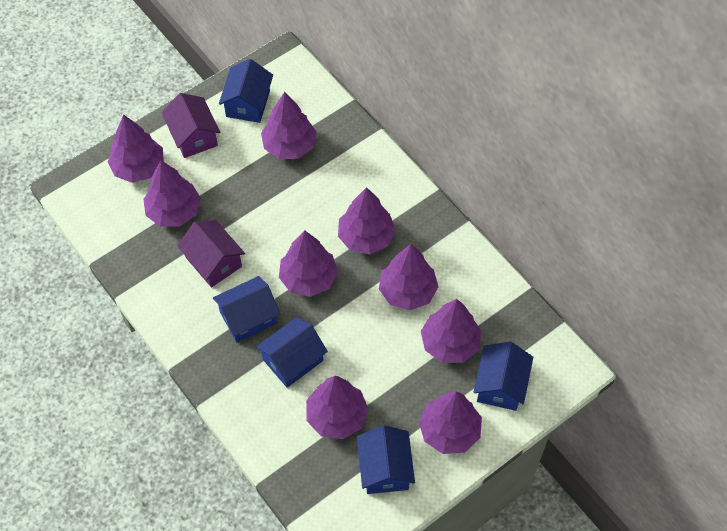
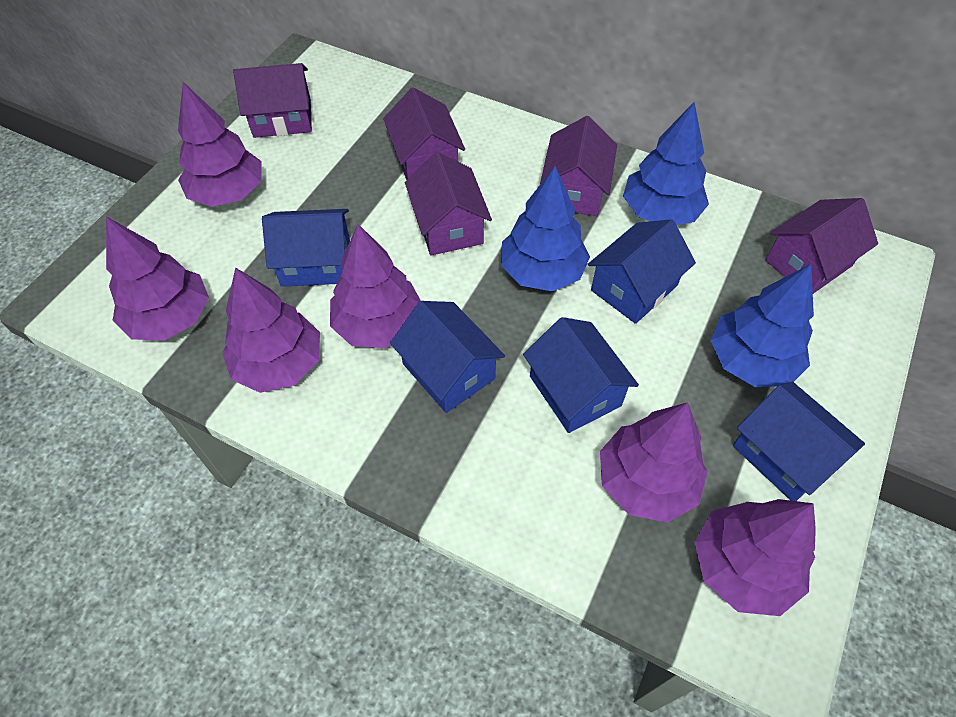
blue tree: 0 -> 3
purple house: 2 -> 5
purple tree: 9 -> 6

